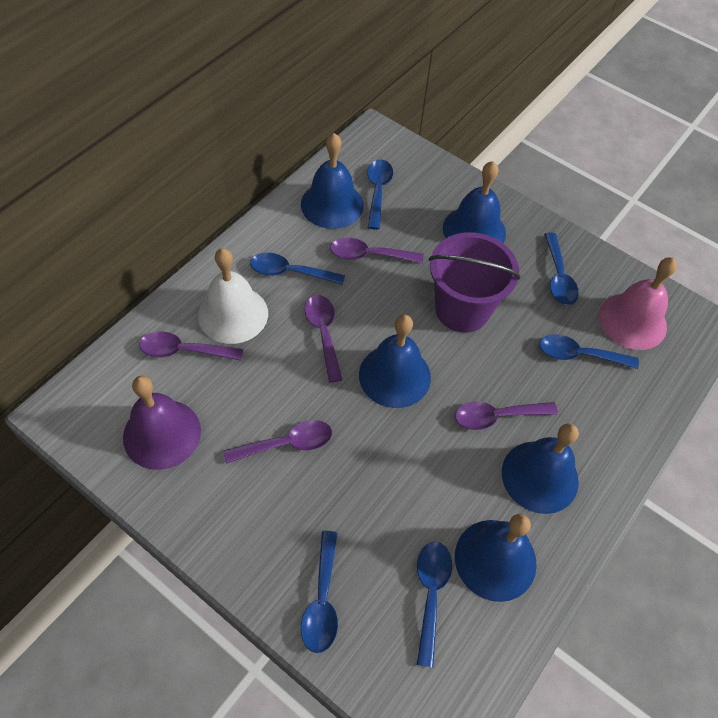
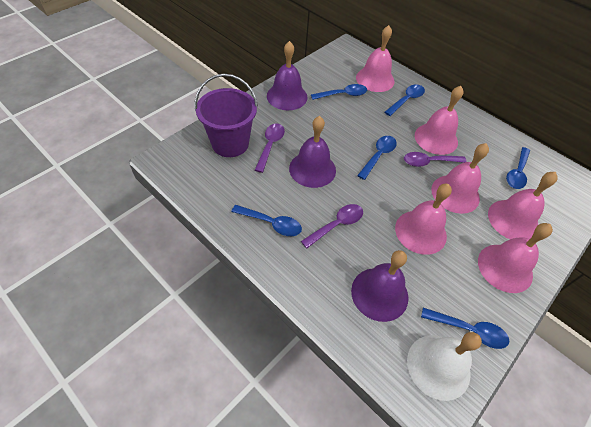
blue bell: 5 -> 0
pink bell: 1 -> 6
purple bell: 1 -> 3
purple spoon: 5 -> 3

